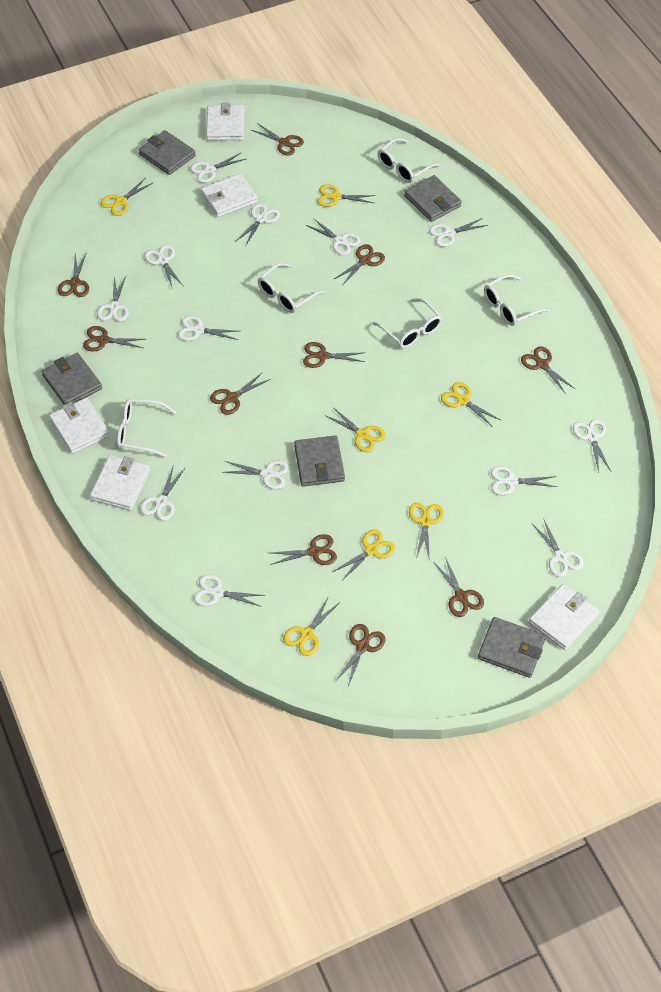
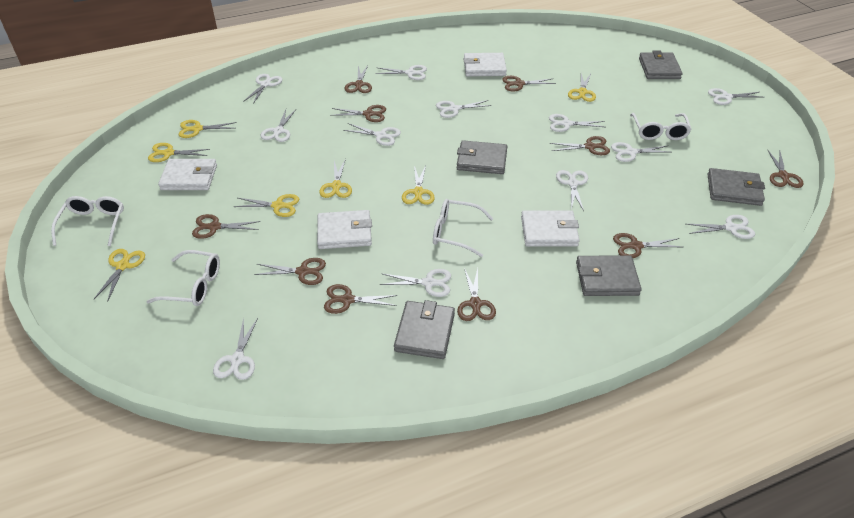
white glasses: 5 -> 4
white scissors: 13 -> 12
white wallet: 5 -> 4

